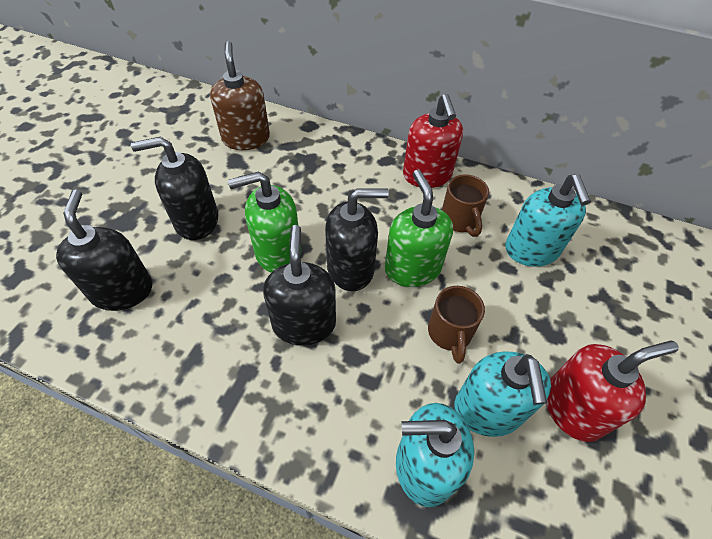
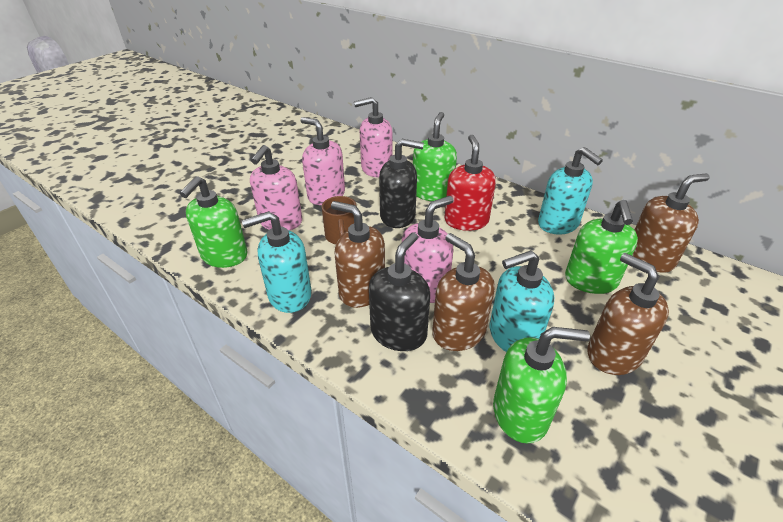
black soap dispenser: 4 -> 2
brown mug: 2 -> 1
brown soap dispenser: 1 -> 4
green soap dispenser: 2 -> 4
pink soap dispenser: 0 -> 4
red soap dispenser: 2 -> 1

